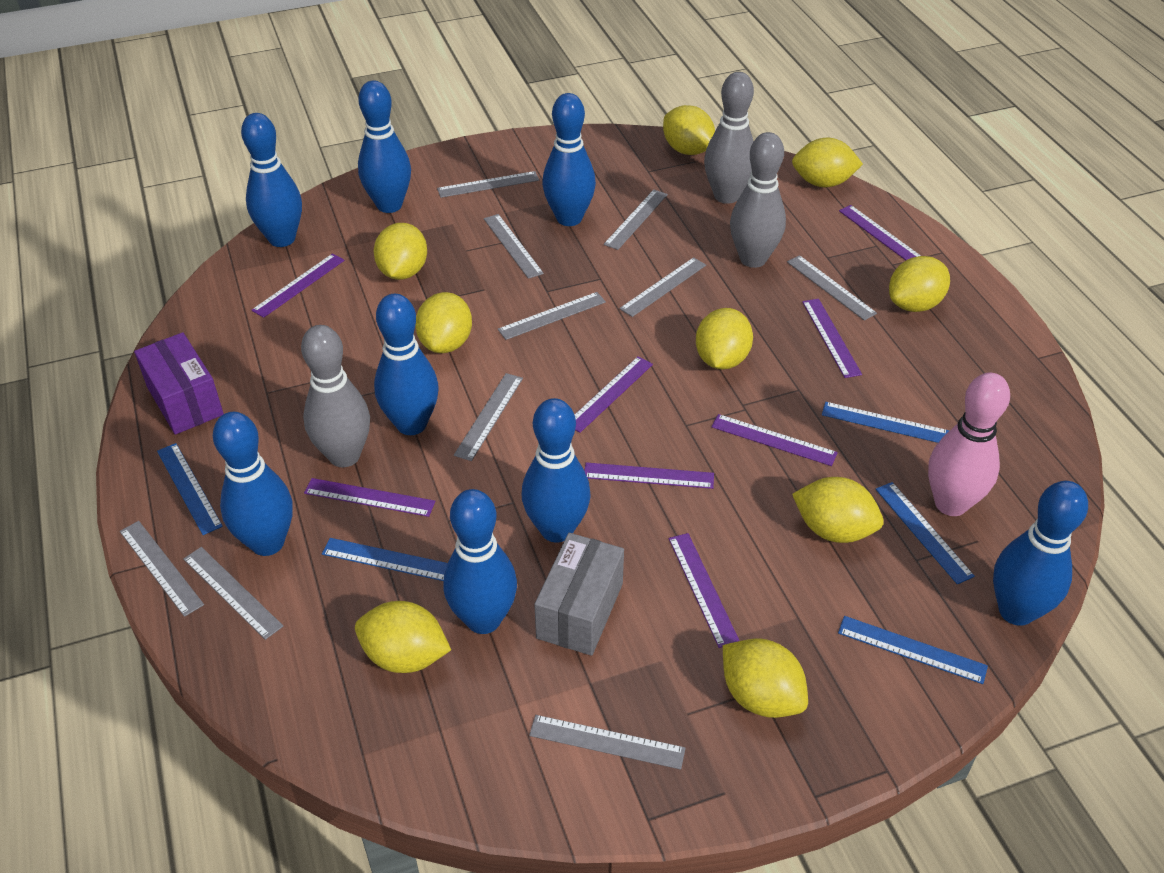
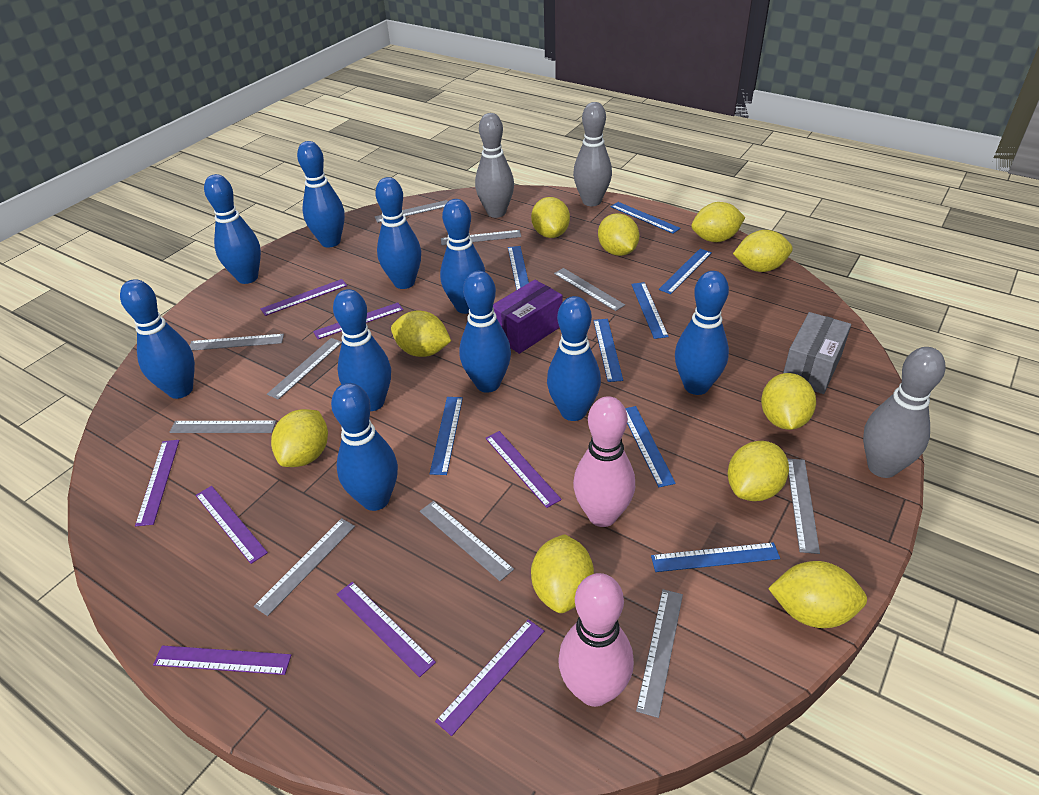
blue bowling pin: 8 -> 10
blue ruler: 5 -> 8
pink bowling pin: 1 -> 2
yellow lemon: 9 -> 10

